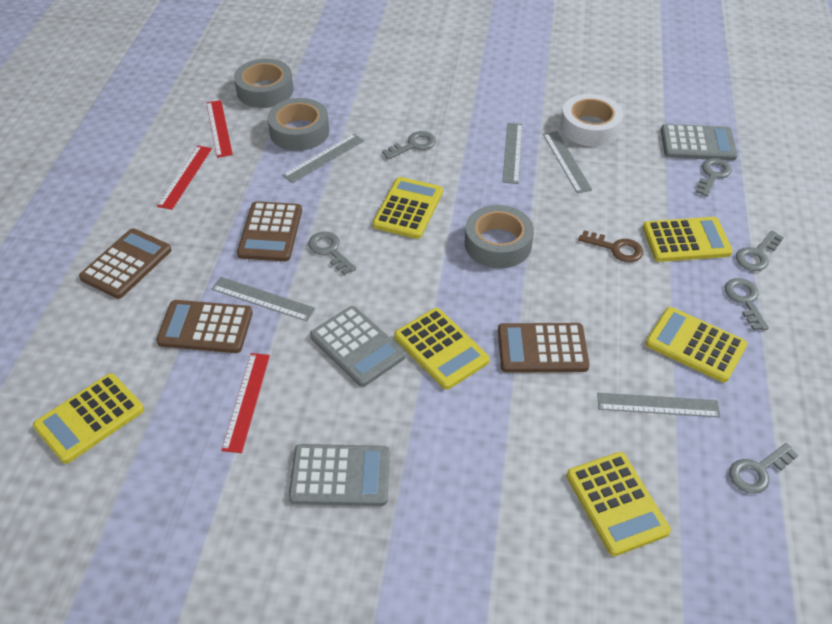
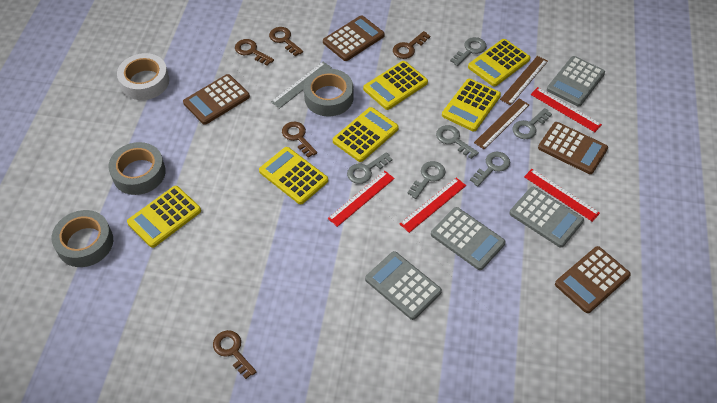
brown key: 1 -> 5
brown ruler: 0 -> 2
grey calculator: 3 -> 4
grey ruler: 5 -> 1
red ruler: 3 -> 4

